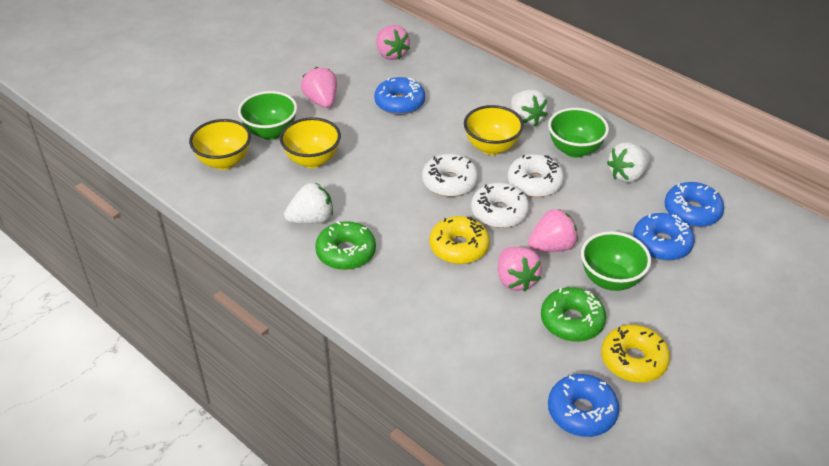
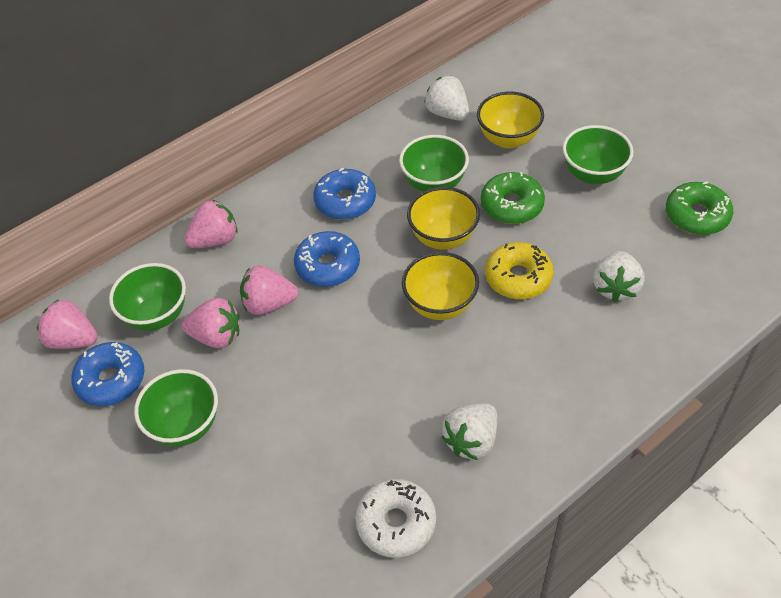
blue donut: 4 -> 3
green bowl: 3 -> 4
white donut: 3 -> 1
yellow donut: 2 -> 1

